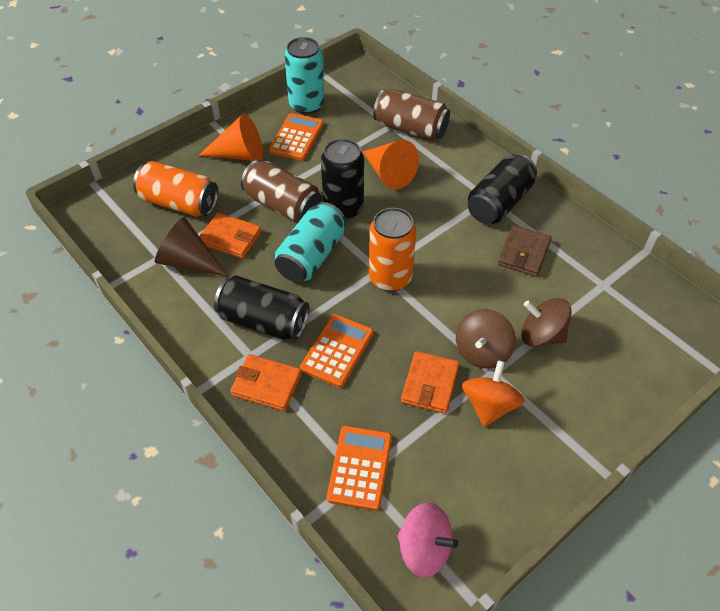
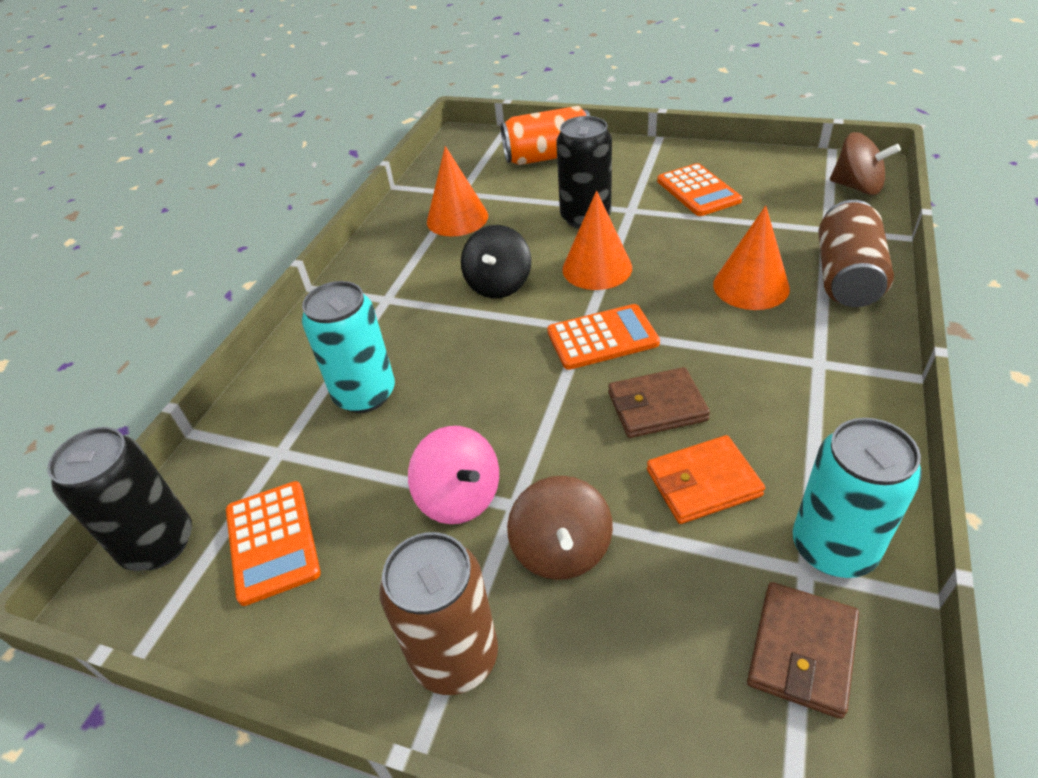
black can: 3 -> 2
black spinning top: 0 -> 1
brown cone: 1 -> 0
brown wallet: 1 -> 2
orange can: 2 -> 1
orange cone: 2 -> 3
orange spinning top: 1 -> 0
orange wallet: 3 -> 1

